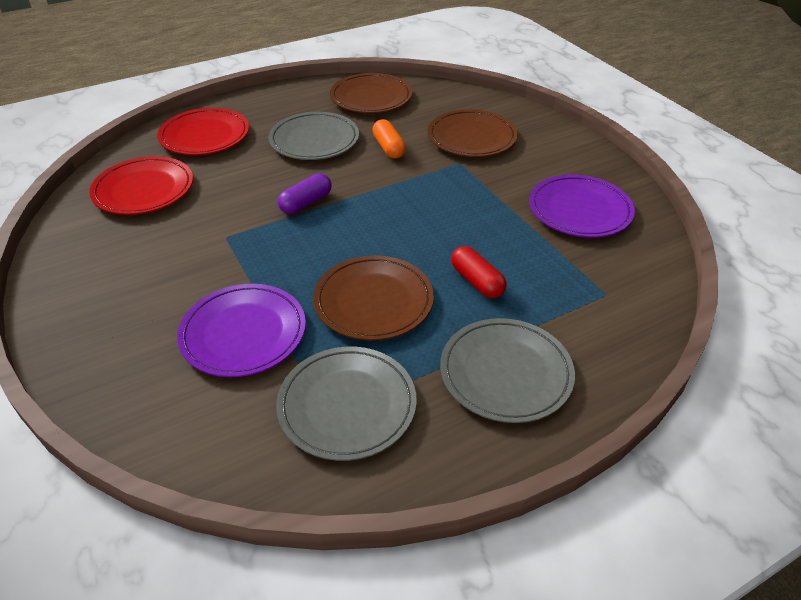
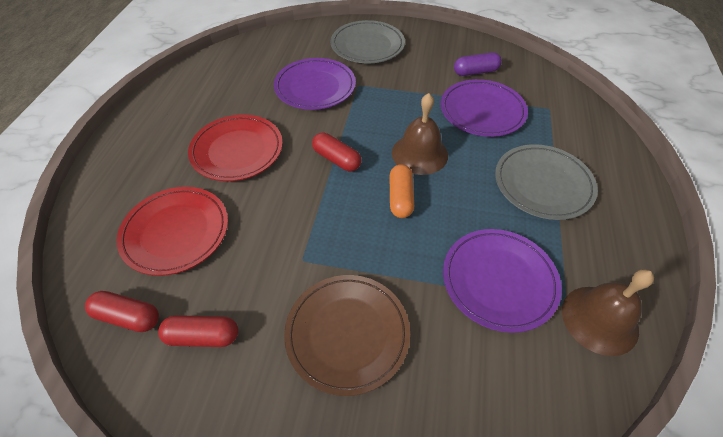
brown bell: 0 -> 2
brown plate: 3 -> 1
grey plate: 3 -> 2
purple plate: 2 -> 3
red capsule: 1 -> 3

